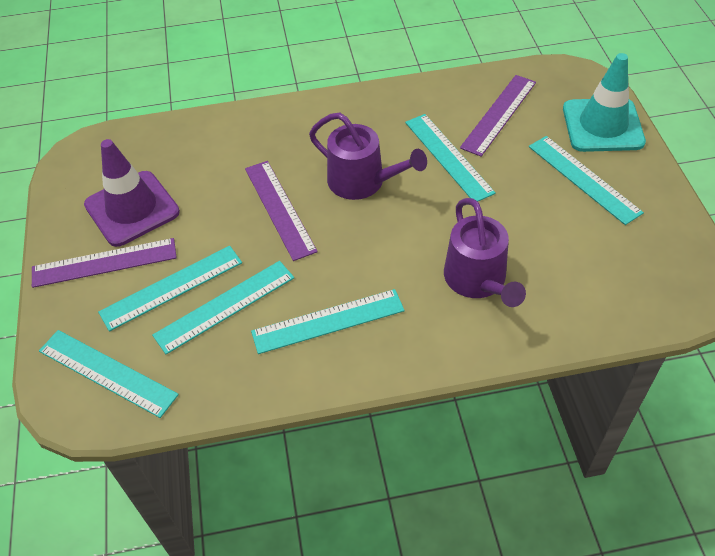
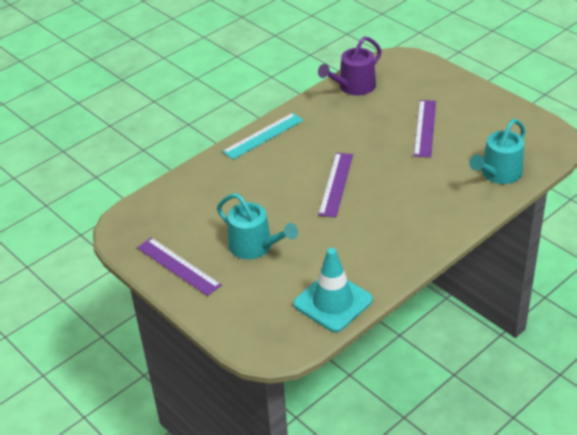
purple traffic cone: 1 -> 0
purple watering can: 2 -> 1
turquoise ruler: 6 -> 1
turquoise watering can: 0 -> 2

